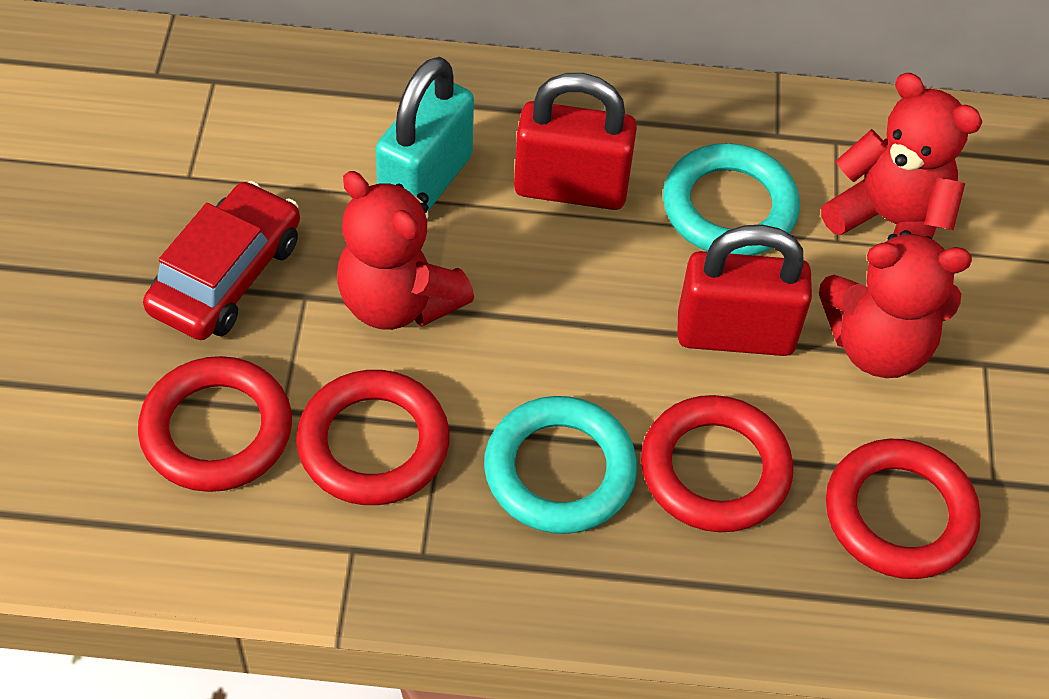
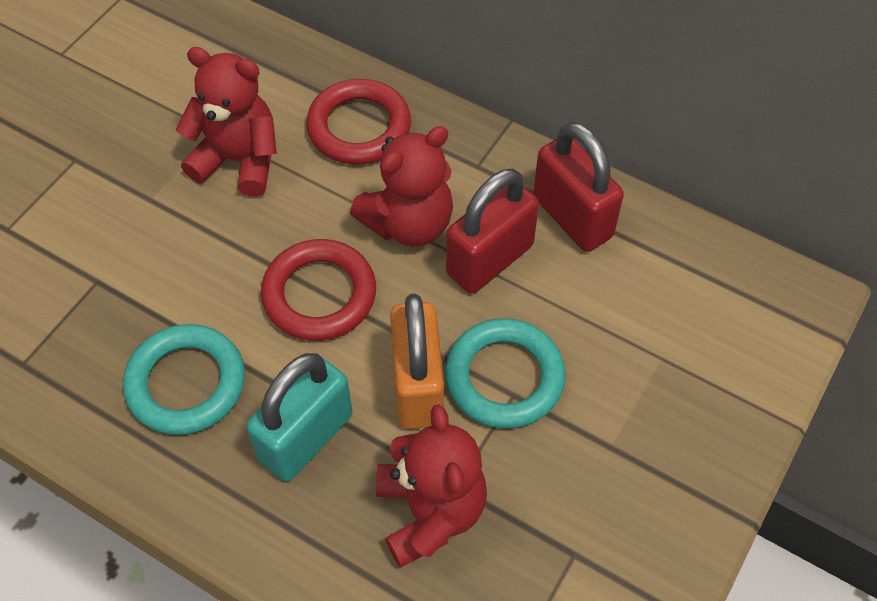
orange padlock: 0 -> 1
red car: 1 -> 0
red ring: 4 -> 2

